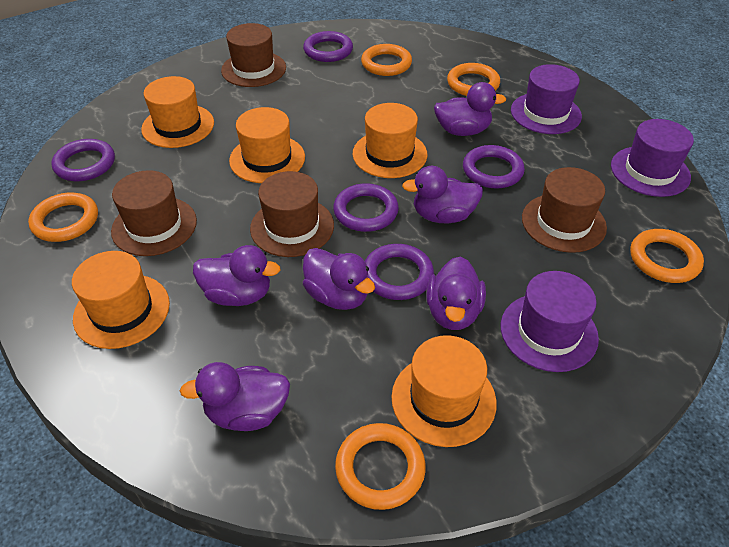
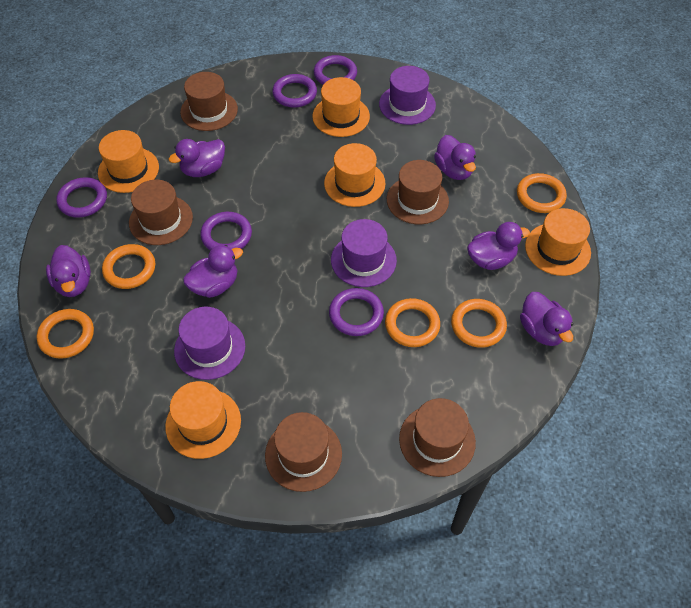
brown hat: 4 -> 5

